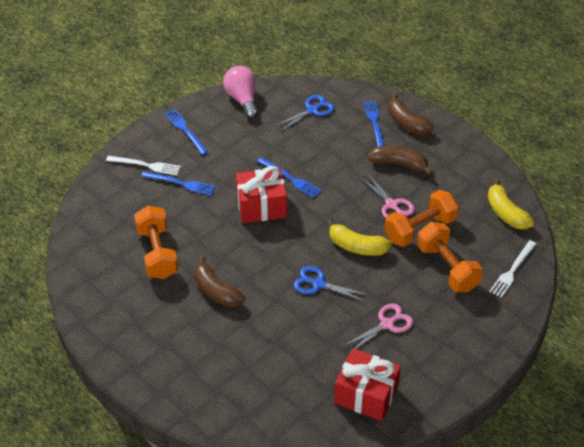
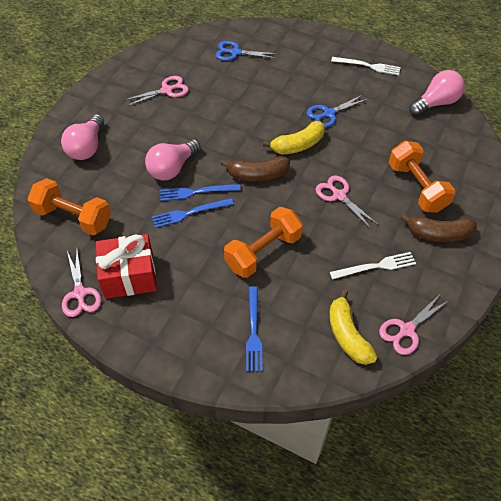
blue fork: 4 -> 3
brown banana: 3 -> 2
pink light bulb: 1 -> 3
pink scissors: 2 -> 4
red gift: 2 -> 1

